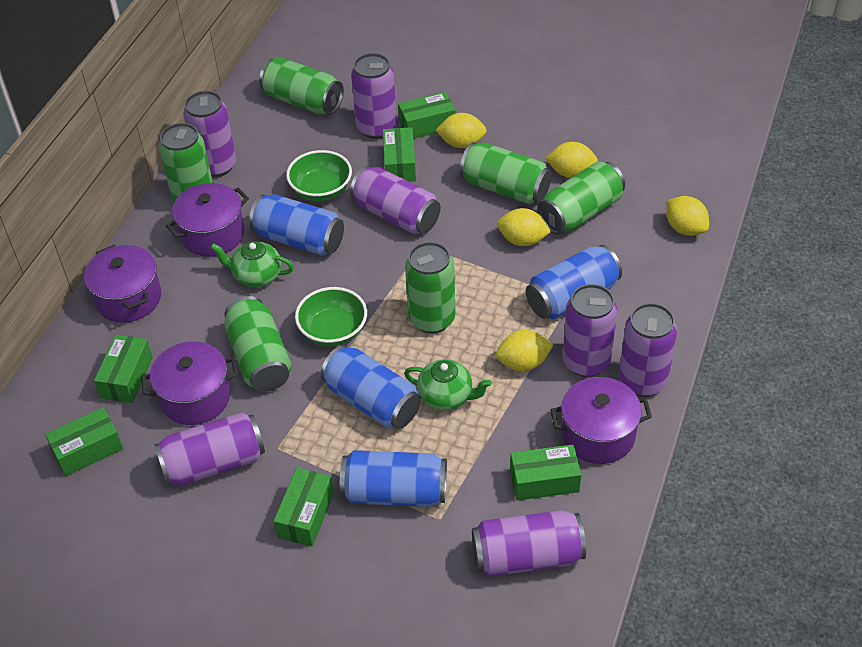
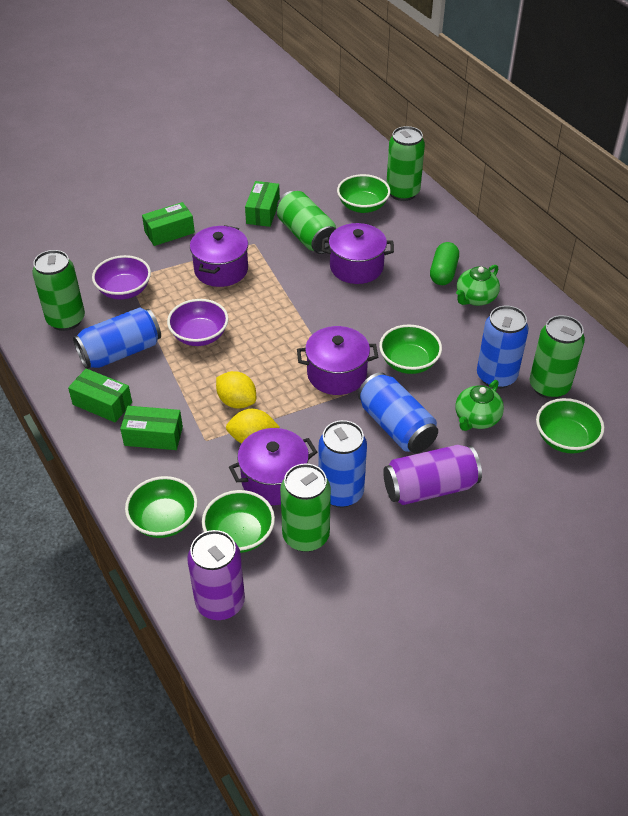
green bowl: 2 -> 5
green box: 6 -> 4
green can: 6 -> 5
green capsule: 0 -> 1
purple bowl: 0 -> 2
purple can: 7 -> 2
yellow lemon: 5 -> 2

